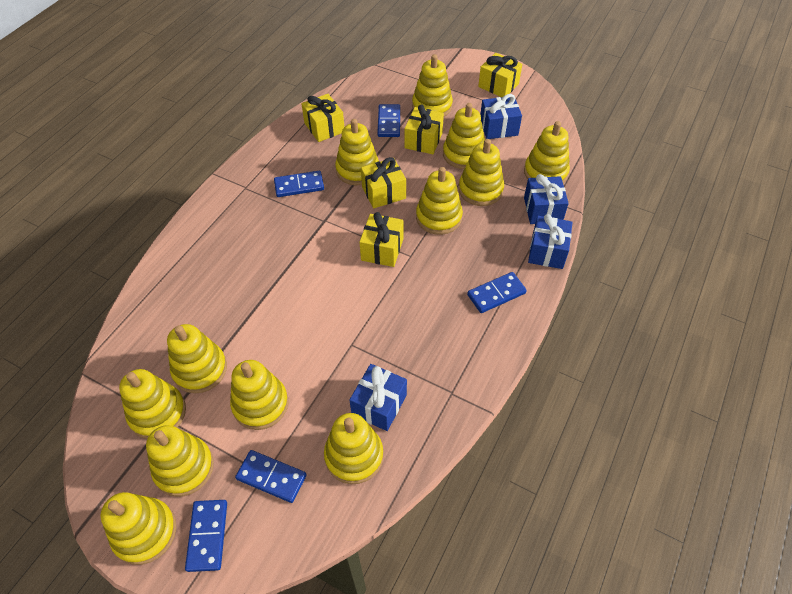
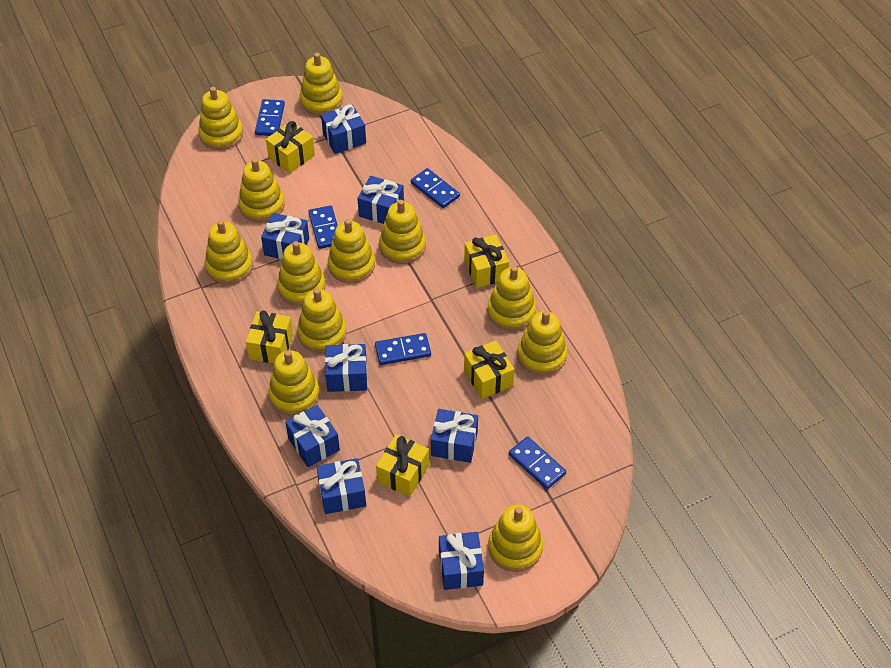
blue gift: 4 -> 8

